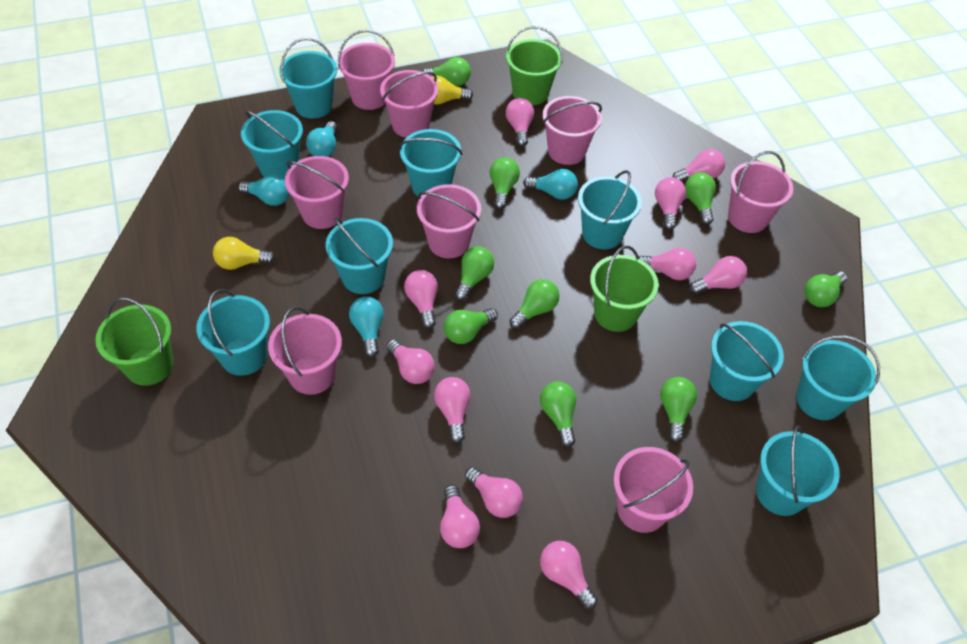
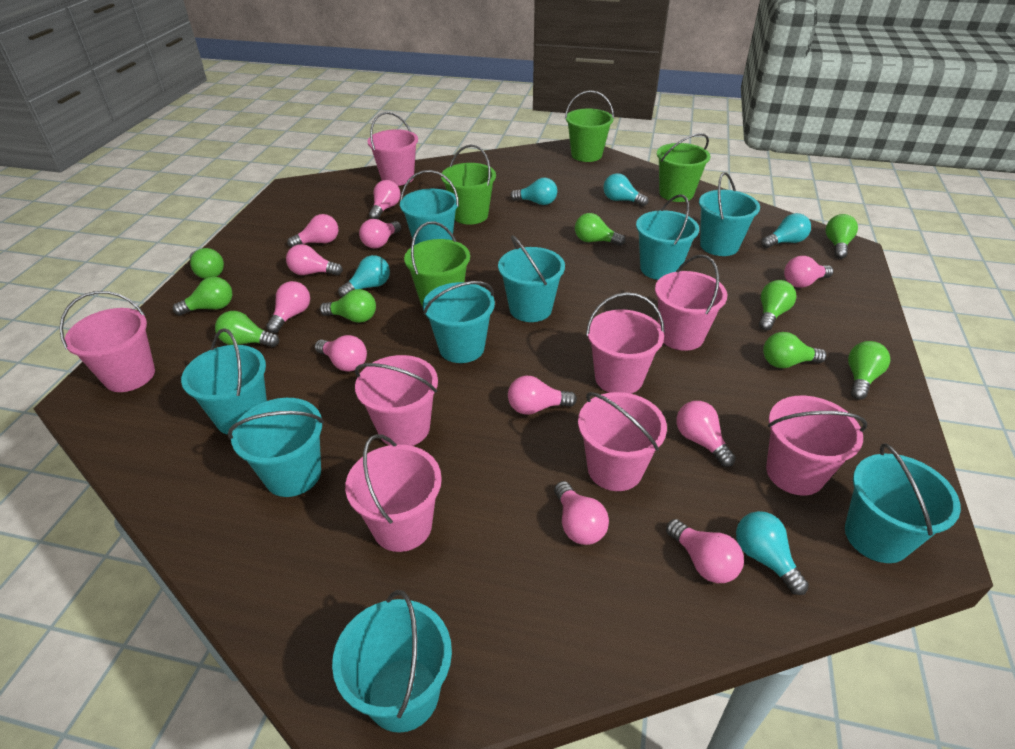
green bucket: 3 -> 4
turquoise light bulb: 4 -> 5
yellow light bulb: 2 -> 0

